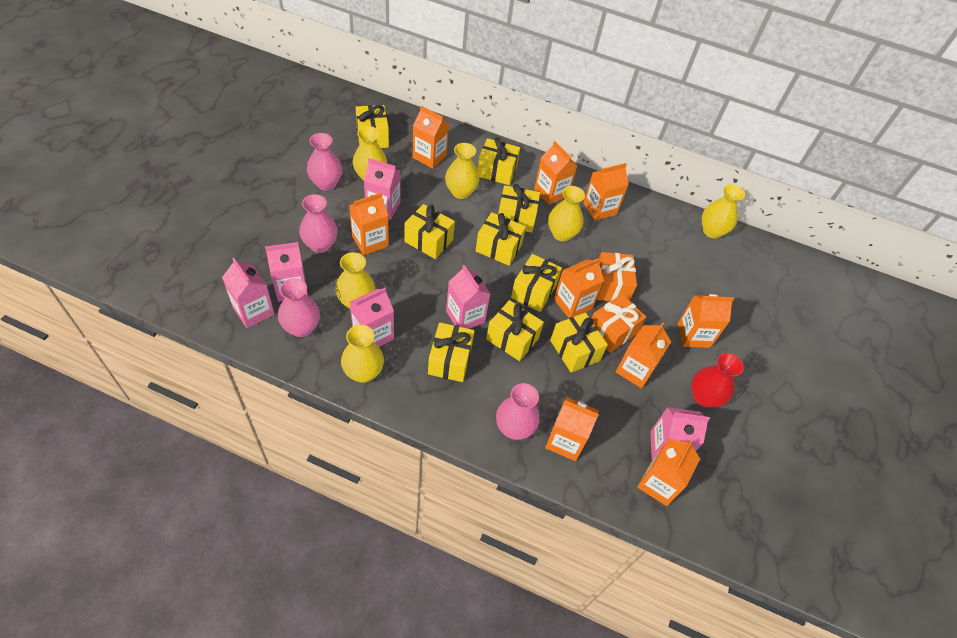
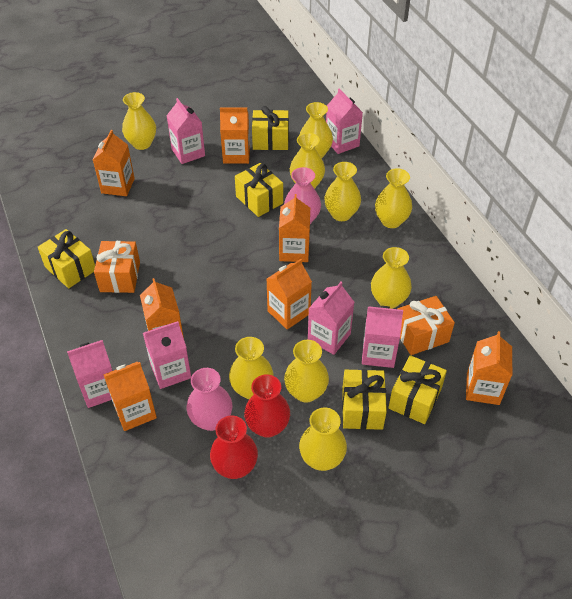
orange carton: 9 -> 7
pink vase: 4 -> 2
red vase: 1 -> 2
yellow gift: 9 -> 5
yellow vase: 6 -> 9

